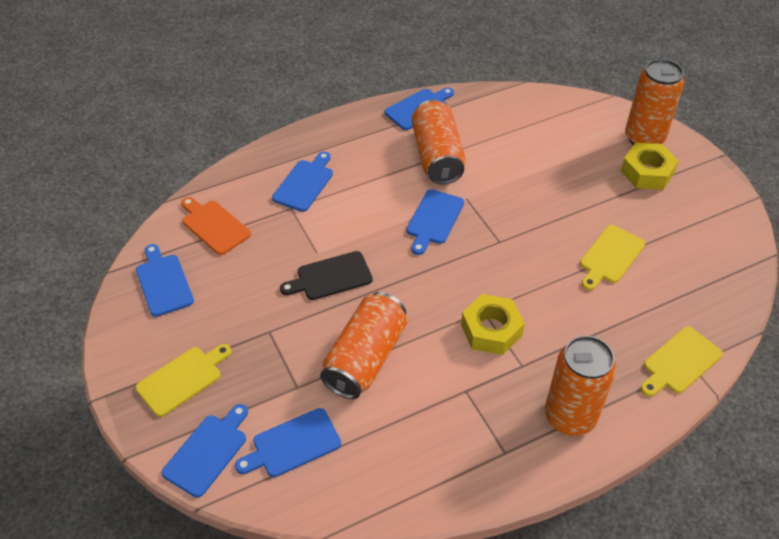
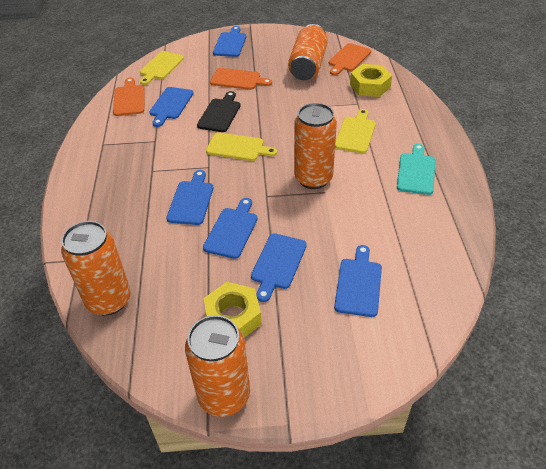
orange cutting board: 1 -> 3
turquoise cutting board: 0 -> 1

